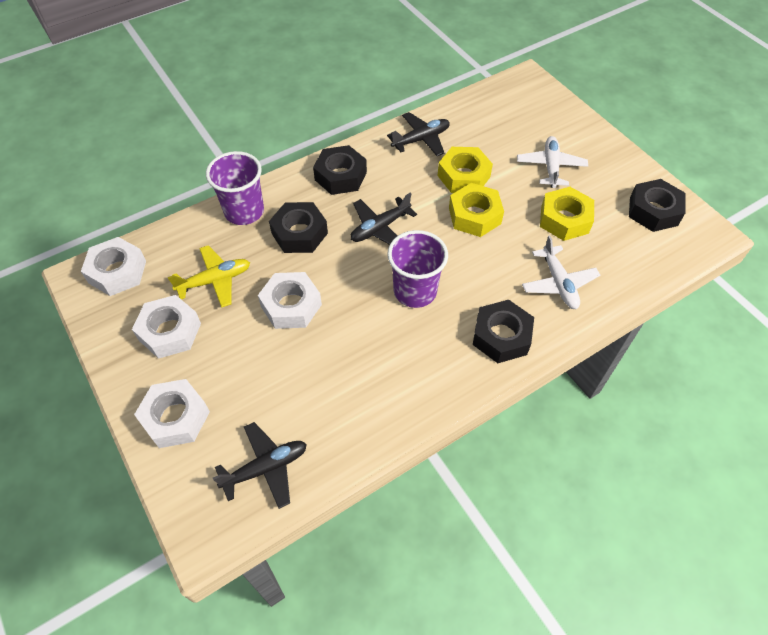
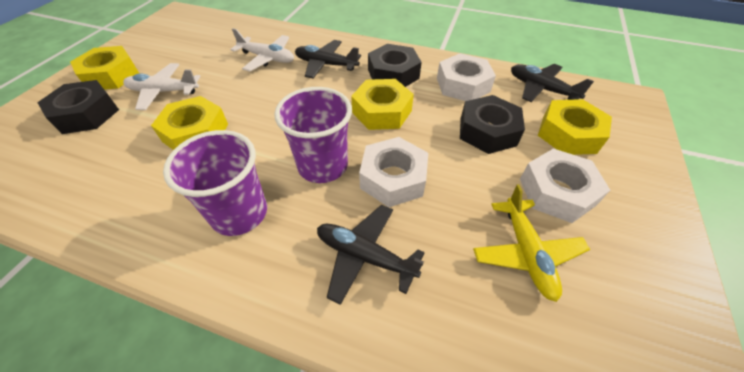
black nut: 4 -> 3
white nut: 4 -> 3
yellow nut: 3 -> 4

